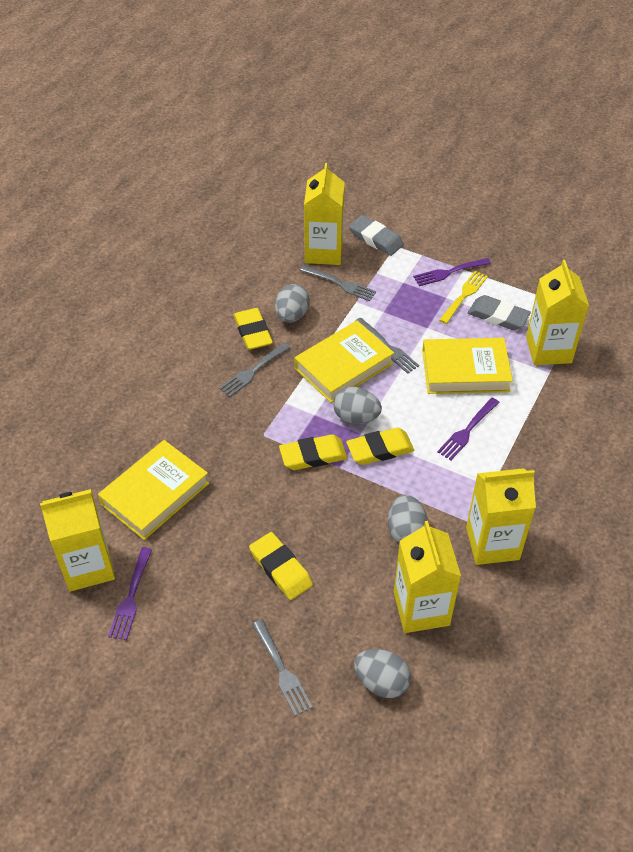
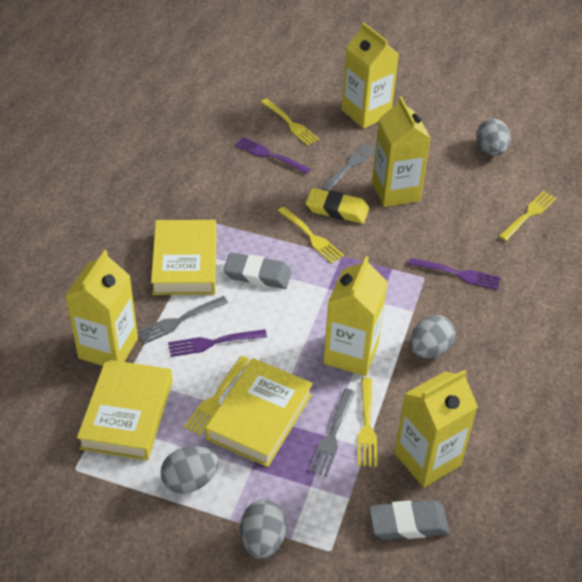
grey fork: 4 -> 3
yellow eraser: 4 -> 1
yellow fork: 1 -> 5

